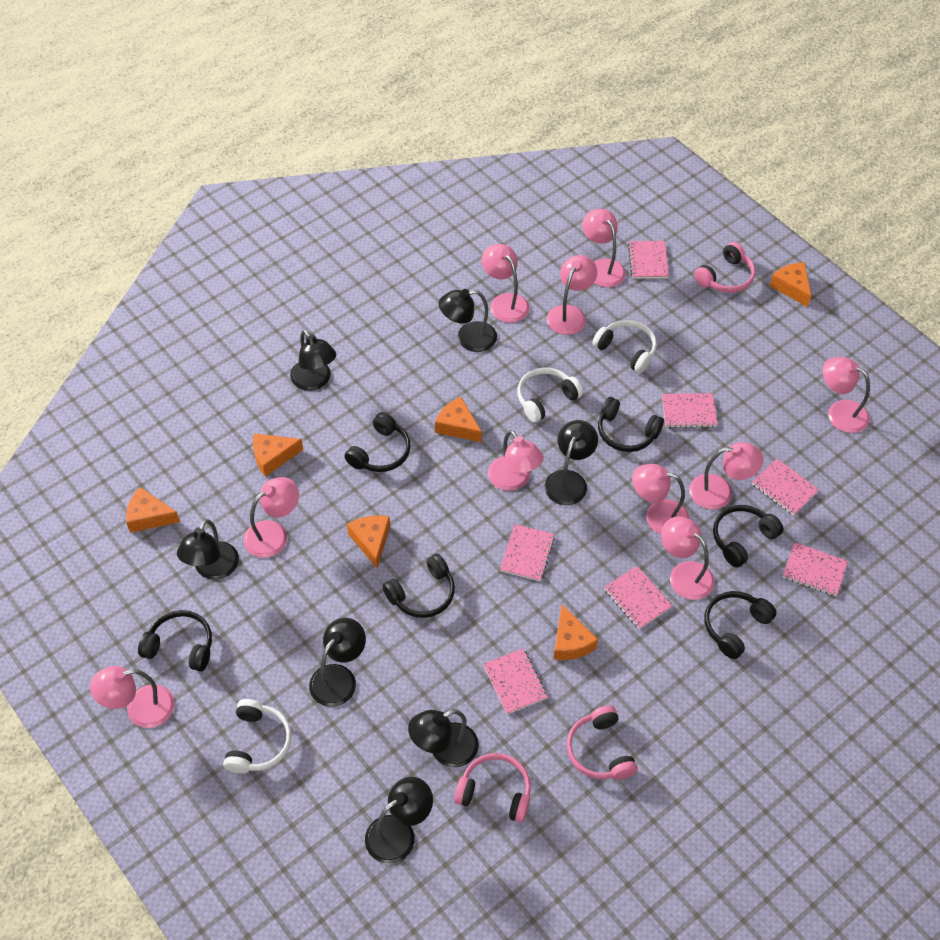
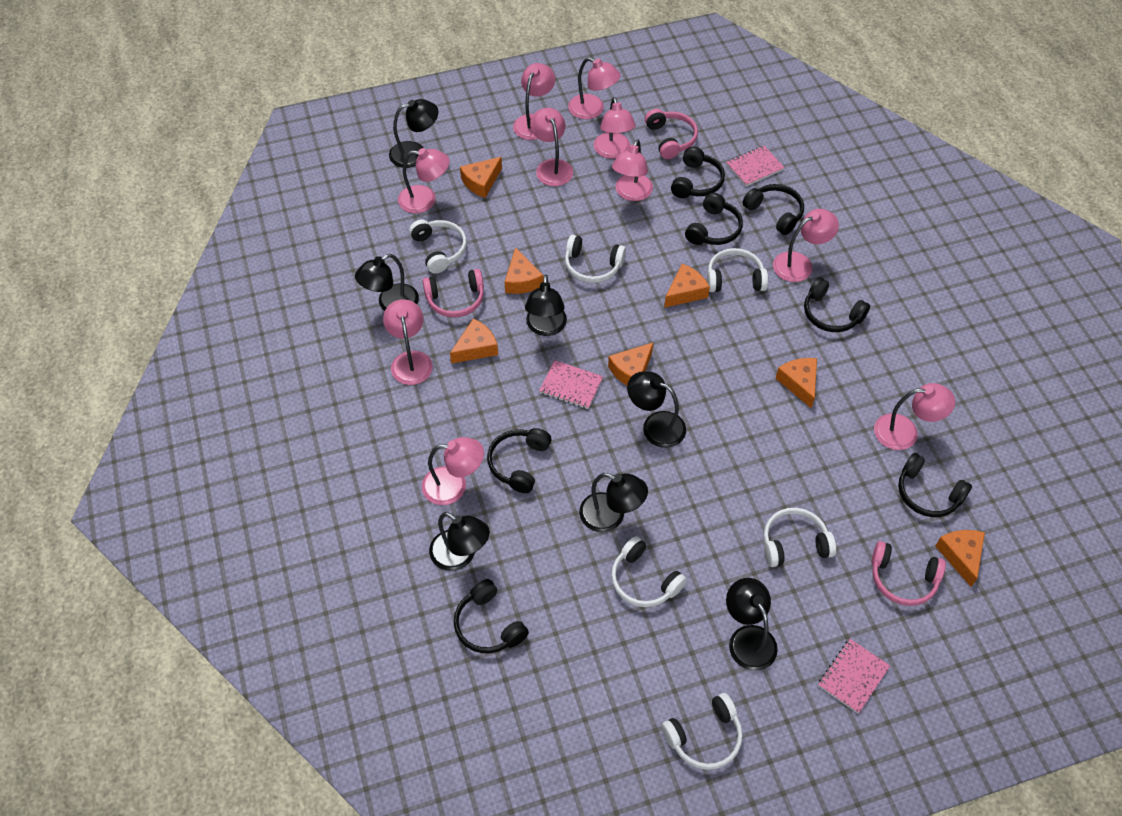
black headphones: 6 -> 7
orange cheese: 6 -> 7
pink notebook: 7 -> 3
white headphones: 3 -> 6

